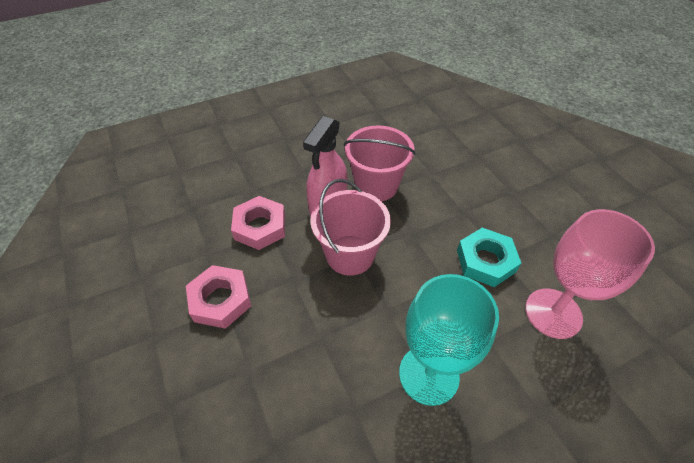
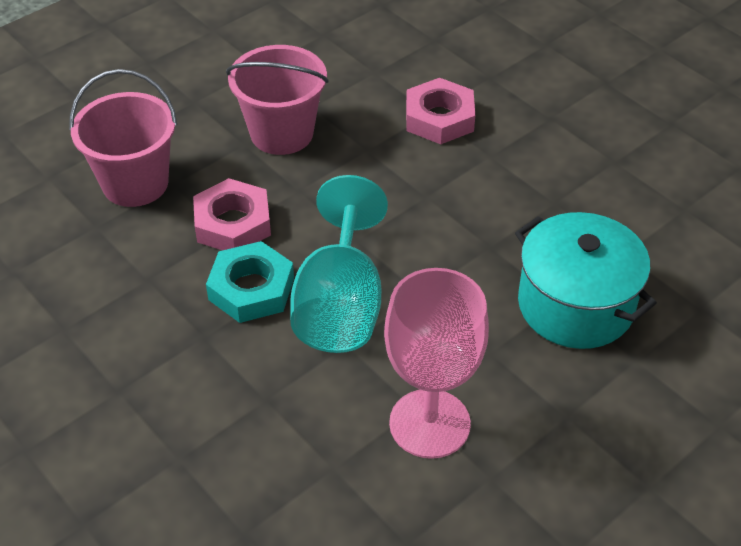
pink spray bottle: 1 -> 0
turquoise pot: 0 -> 1

